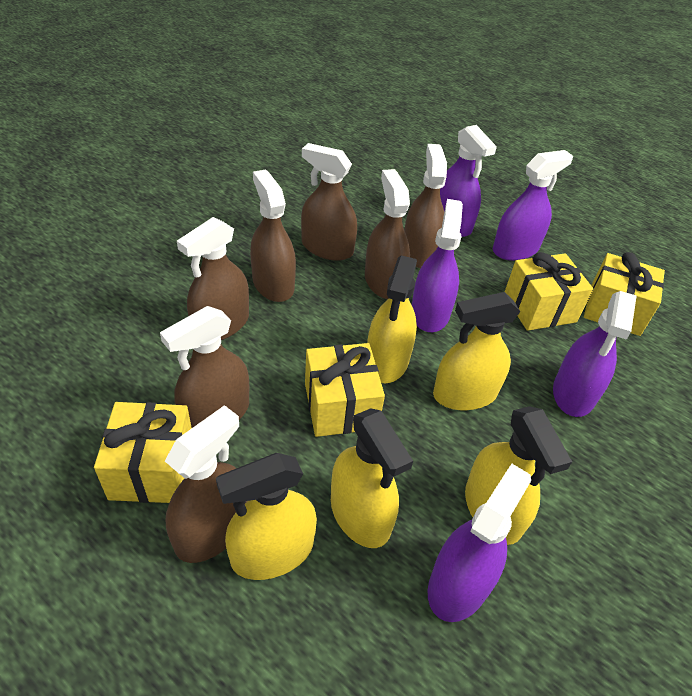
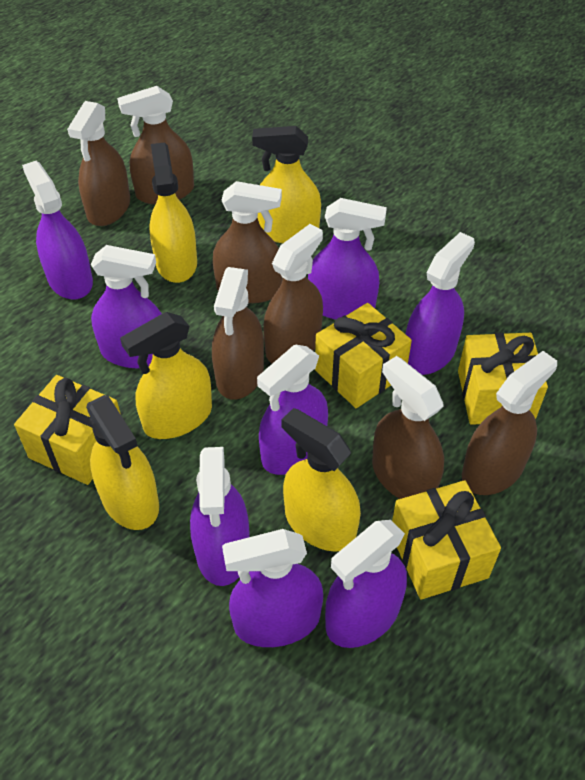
purple spray bottle: 5 -> 8

